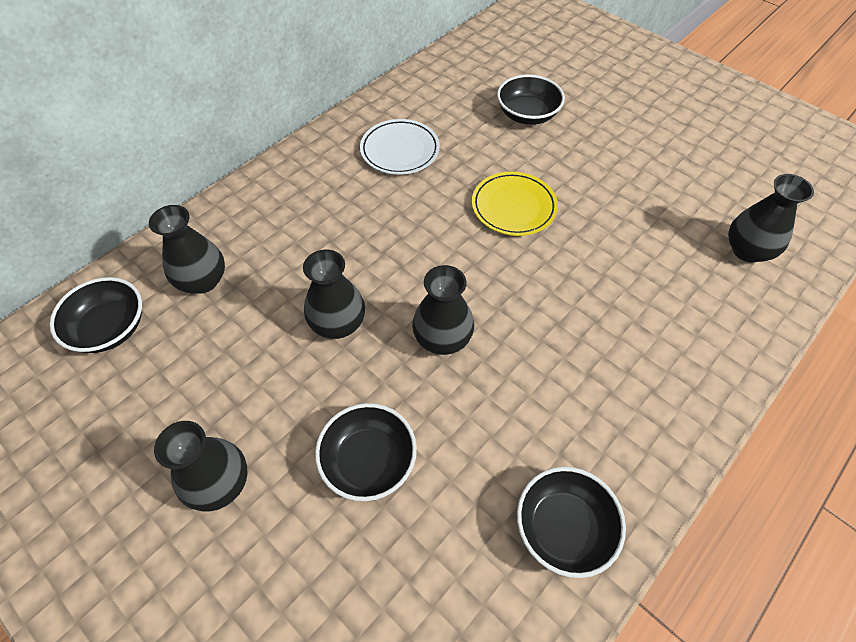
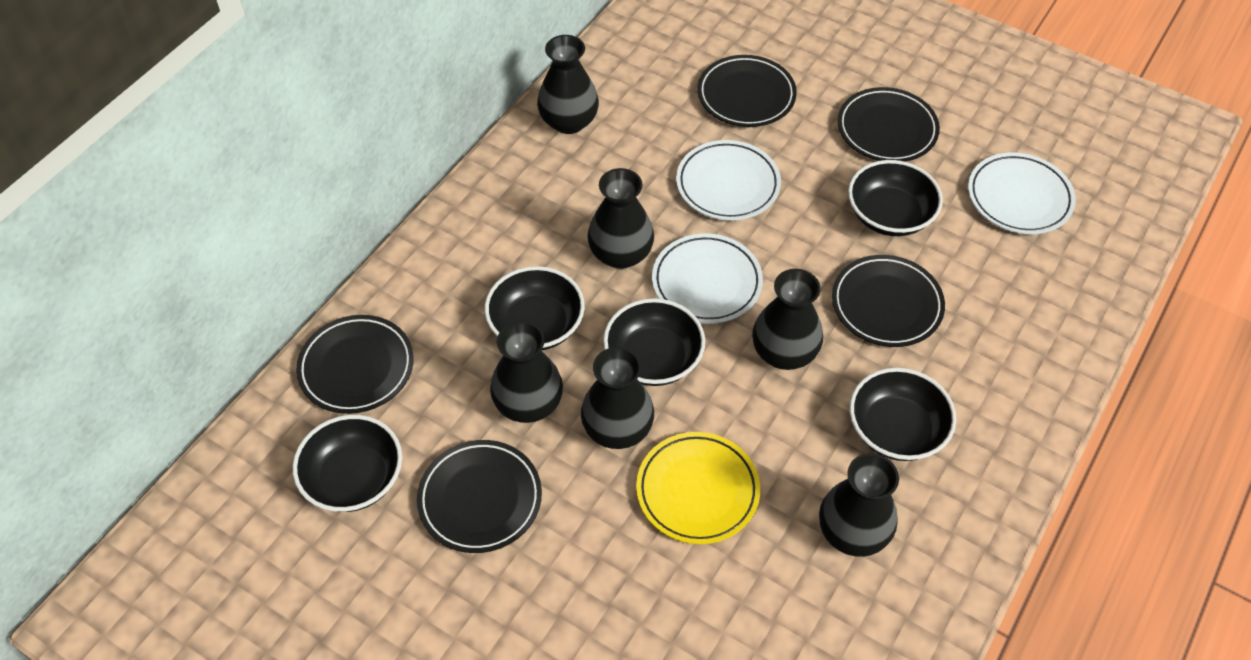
black bowl: 4 -> 5
black plate: 0 -> 5
black vase: 5 -> 6
white plate: 1 -> 3

